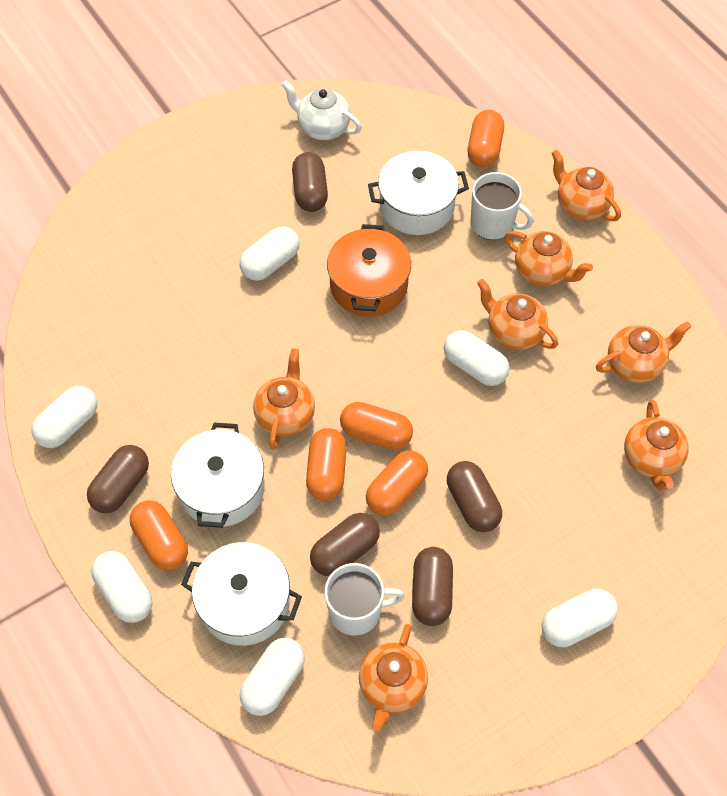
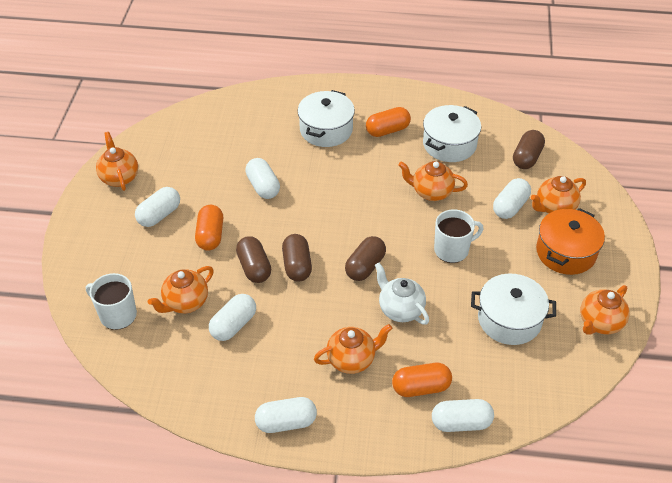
brown capsule: 5 -> 4
orange capsule: 5 -> 3
orange teapot: 7 -> 6

